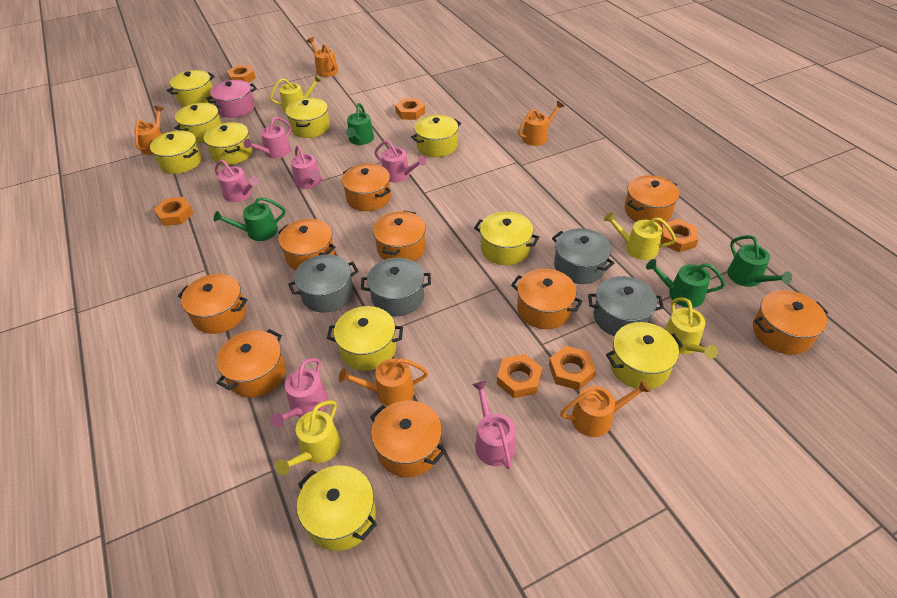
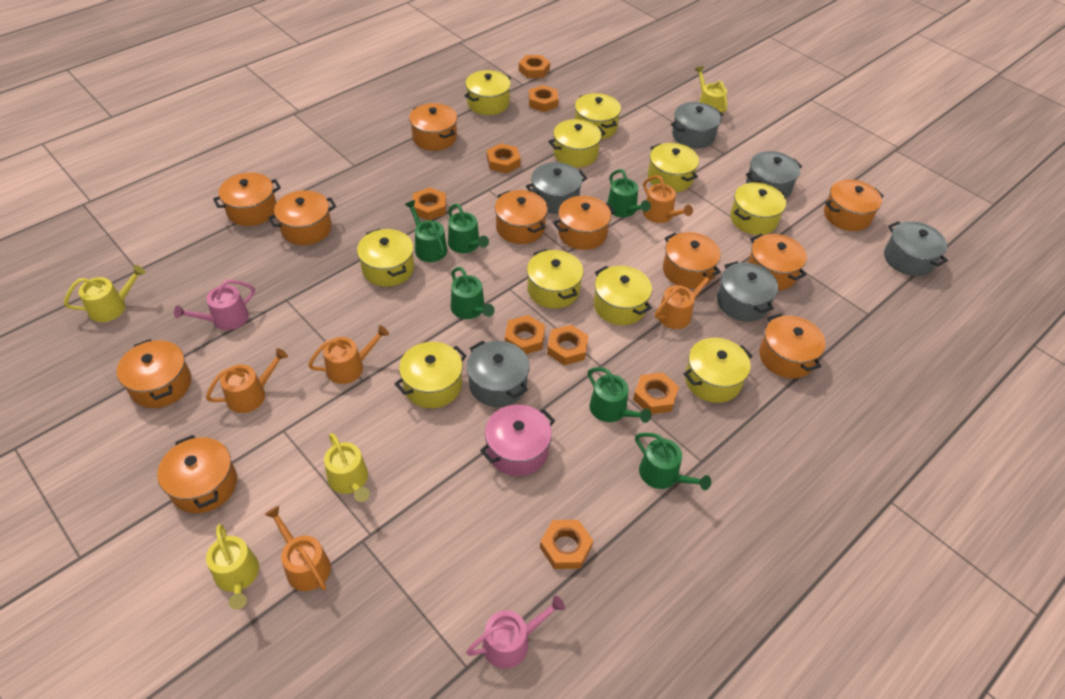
green watering can: 4 -> 6
grey pot: 4 -> 6
orange nut: 6 -> 8
orange pot: 9 -> 11
pink watering can: 6 -> 2

